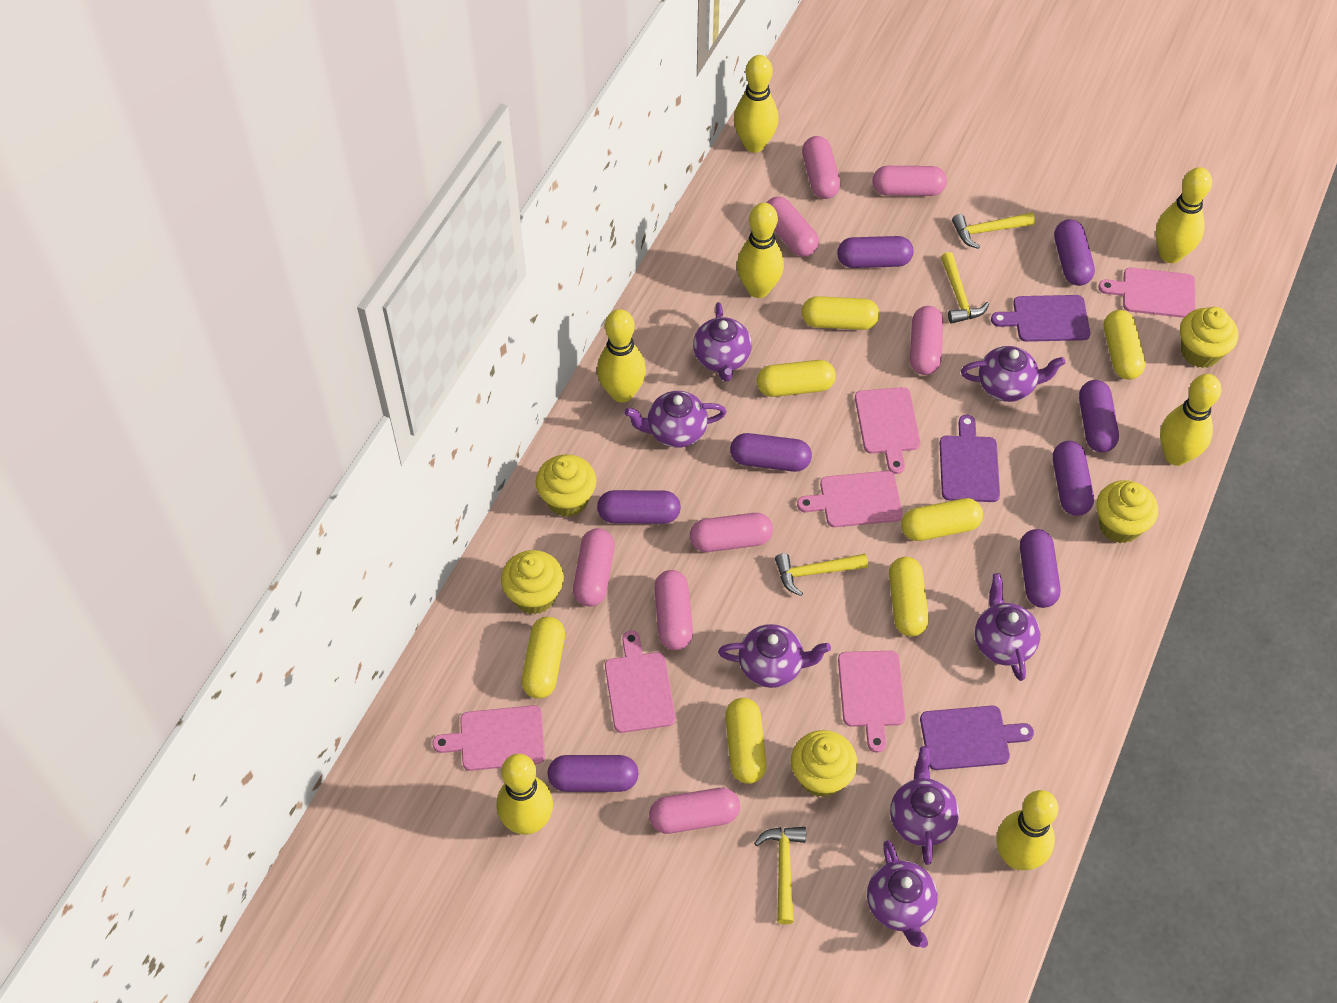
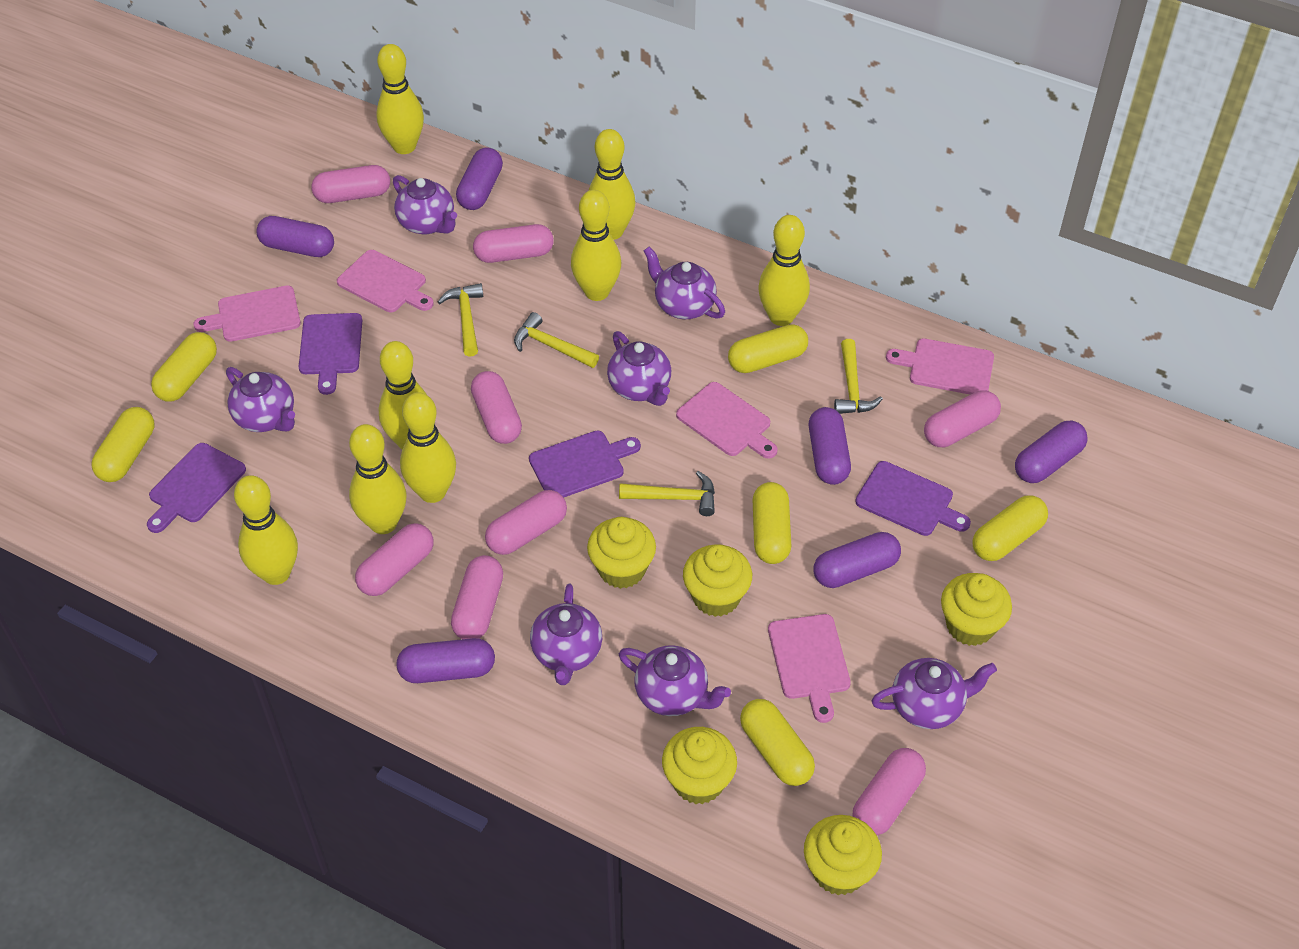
pink cutting board: 6 -> 5
purple capsule: 8 -> 6
purple cutting board: 3 -> 4
yellow bowling pin: 7 -> 8
yellow capsule: 7 -> 6

